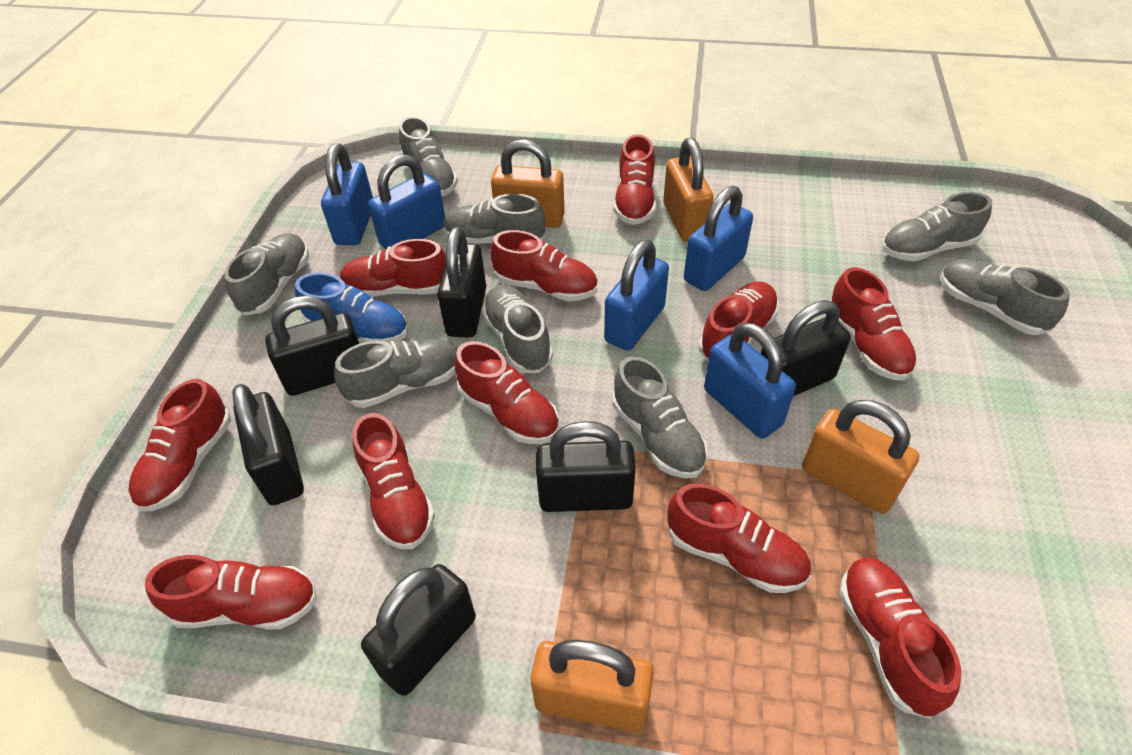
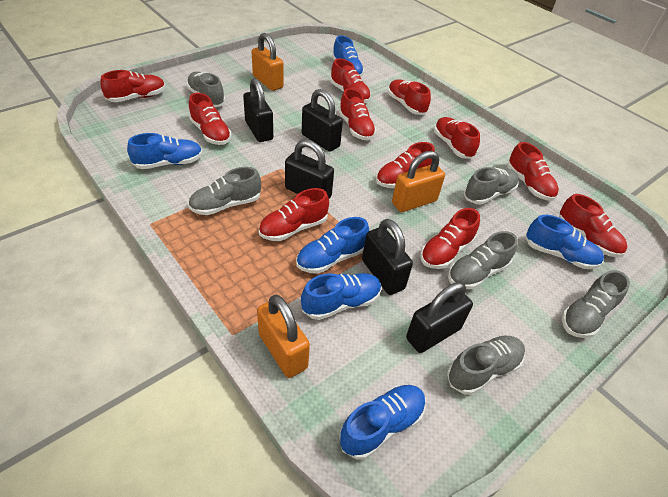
black padlock: 6 -> 5
blue padlock: 5 -> 0
blue shoe: 1 -> 6
grey shoe: 8 -> 6
orange padlock: 4 -> 3

